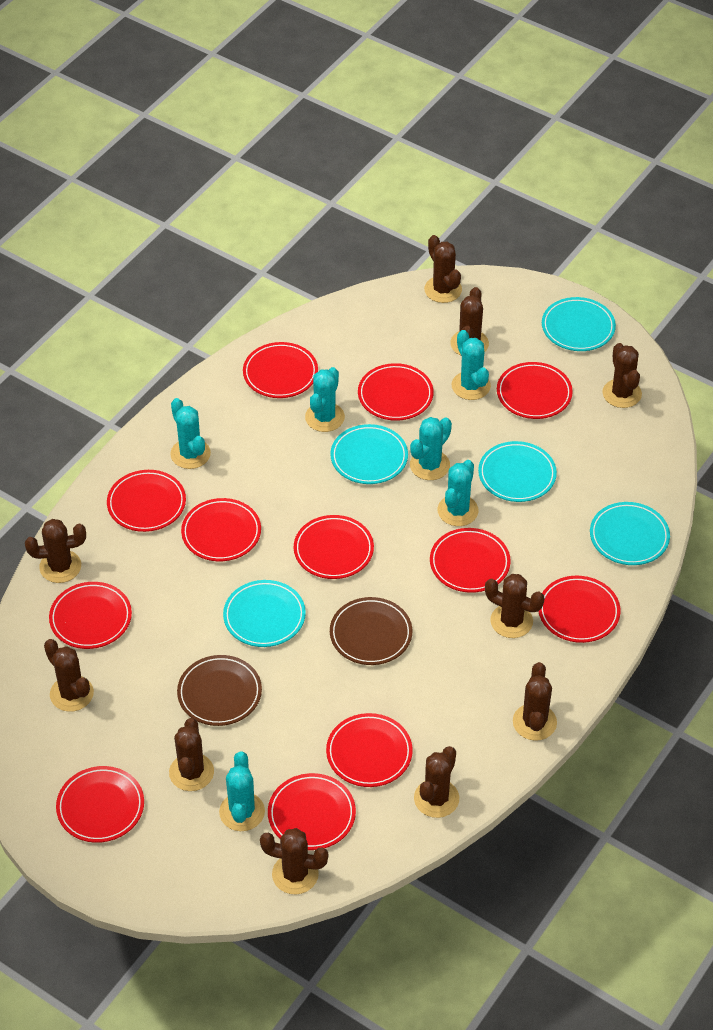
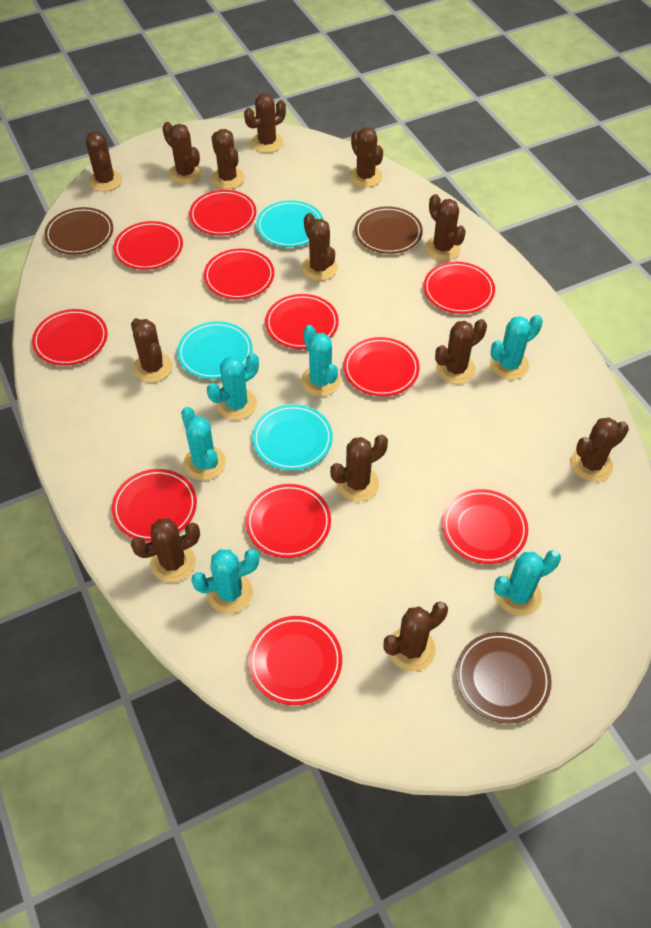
brown cactus: 10 -> 13
brown plate: 2 -> 3
red plate: 12 -> 11
turquoise plate: 5 -> 3

